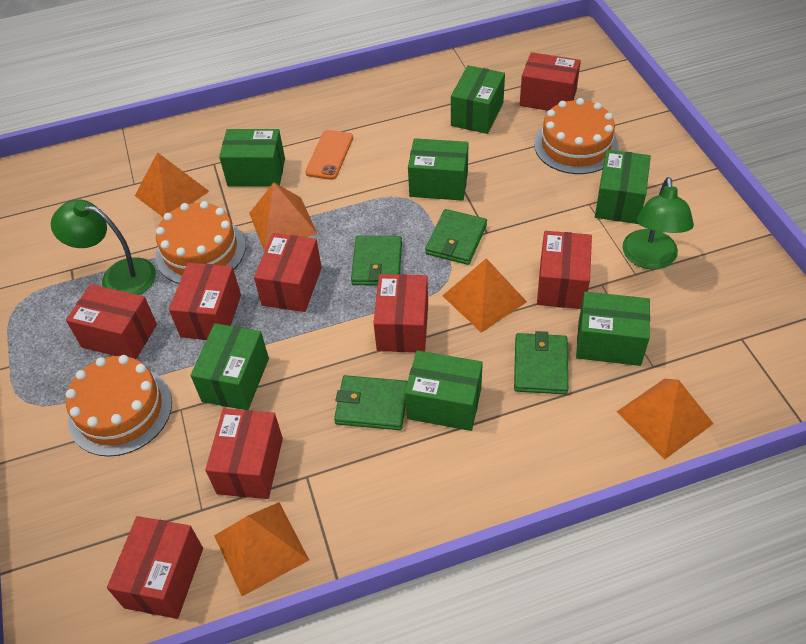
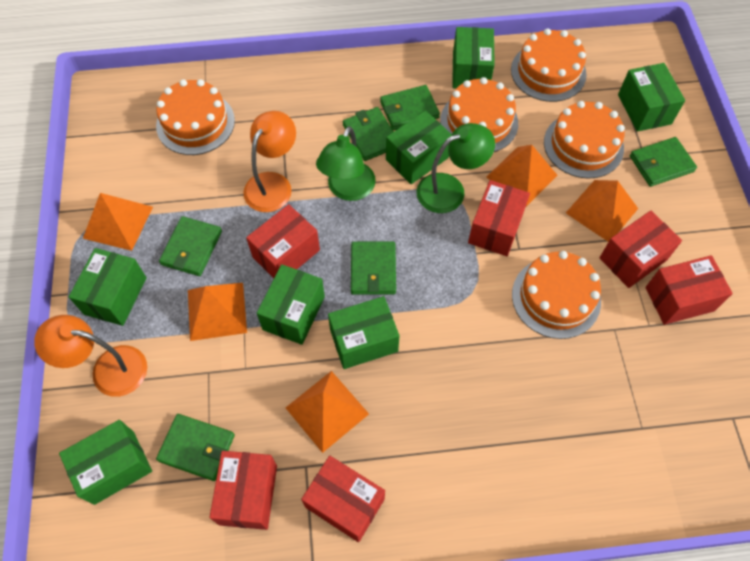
green wallet: 4 -> 6
orange cake: 3 -> 5
orange lamp: 0 -> 2
orange phone: 1 -> 0
red box: 8 -> 6

